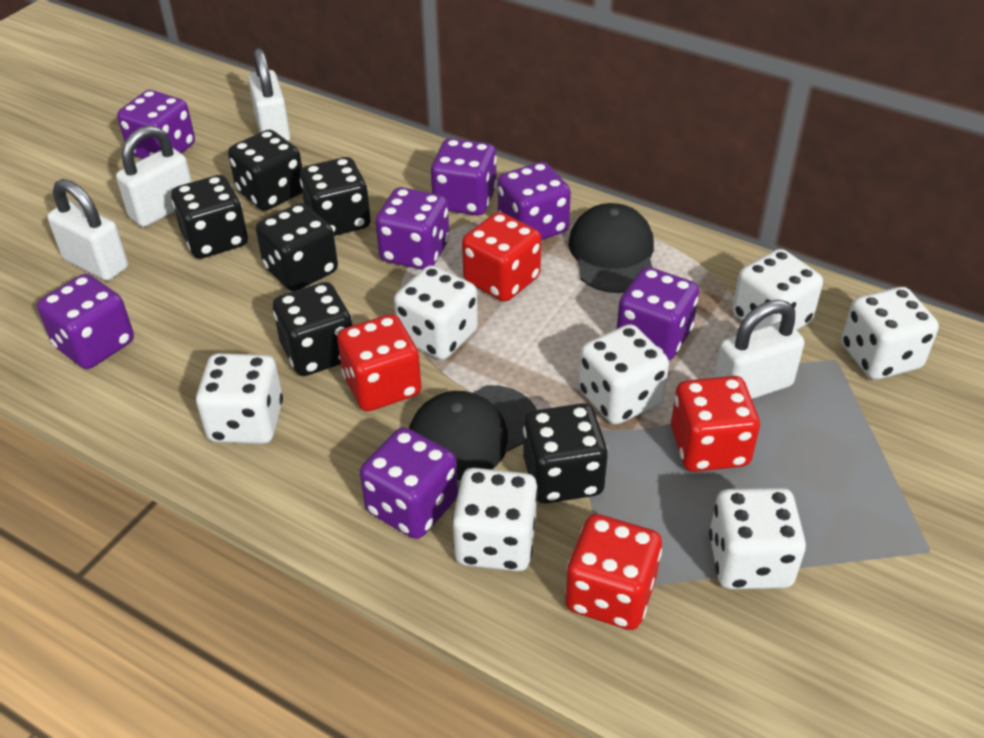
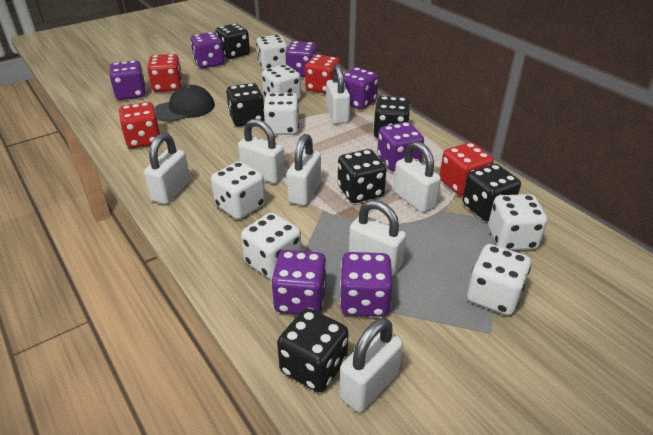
black cap: 2 -> 1
white padlock: 4 -> 7

